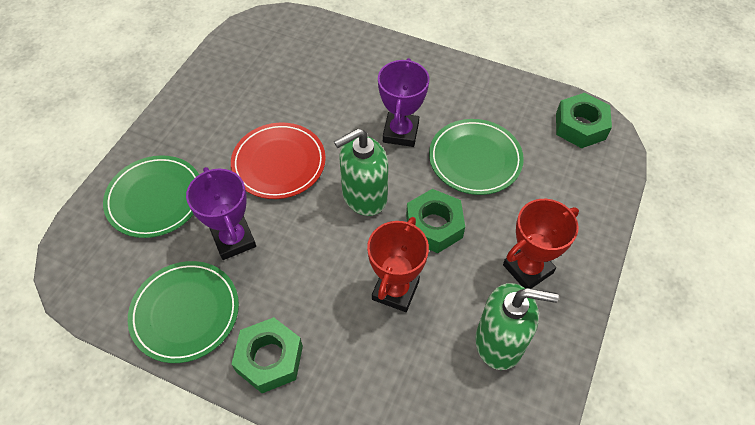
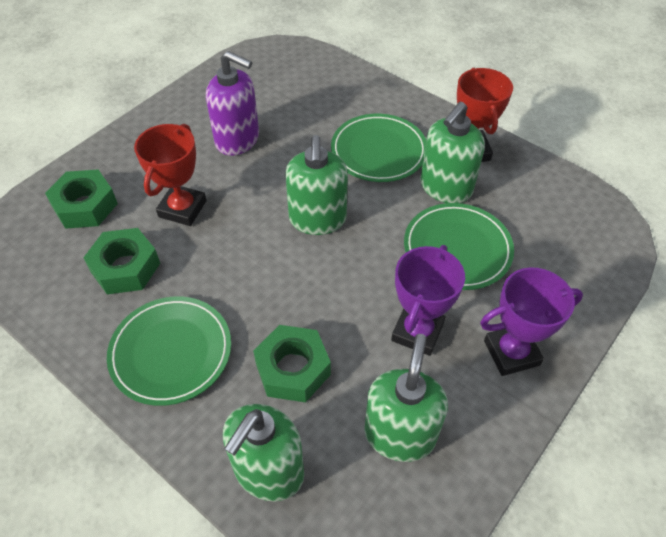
green soap dispenser: 2 -> 4
purple soap dispenser: 0 -> 1
red plate: 1 -> 0

